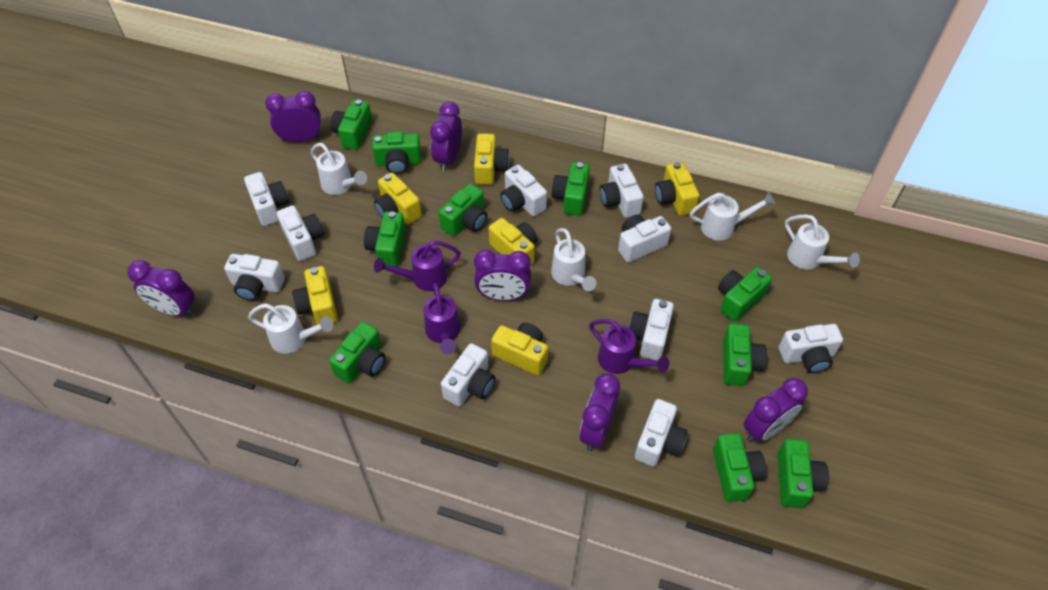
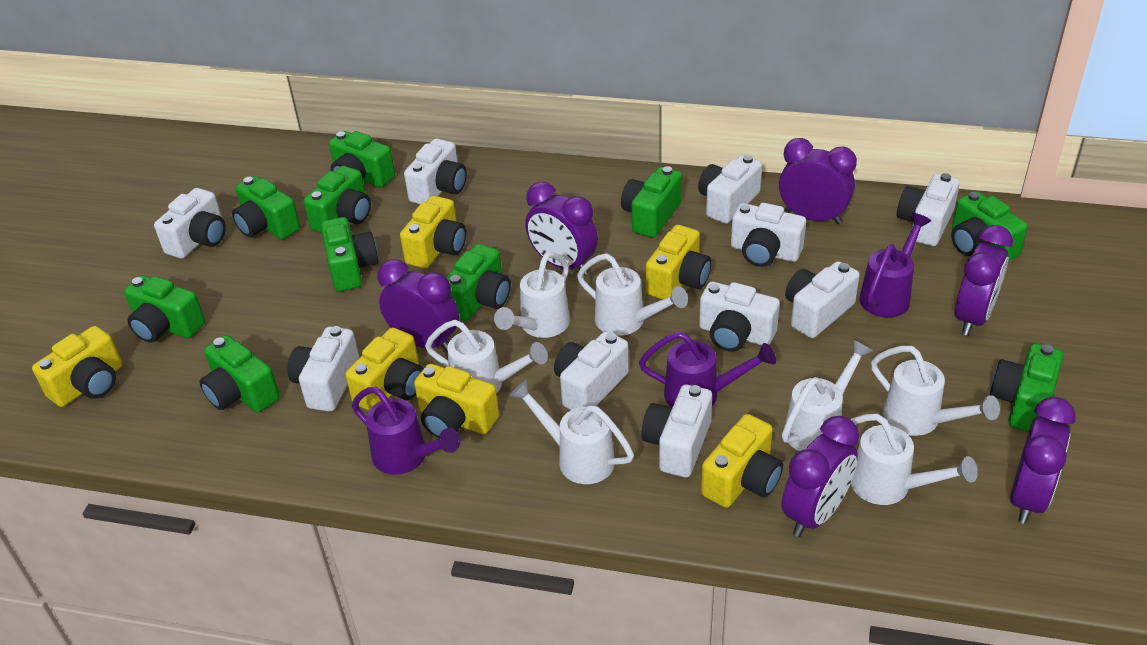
white watering can: 5 -> 7

